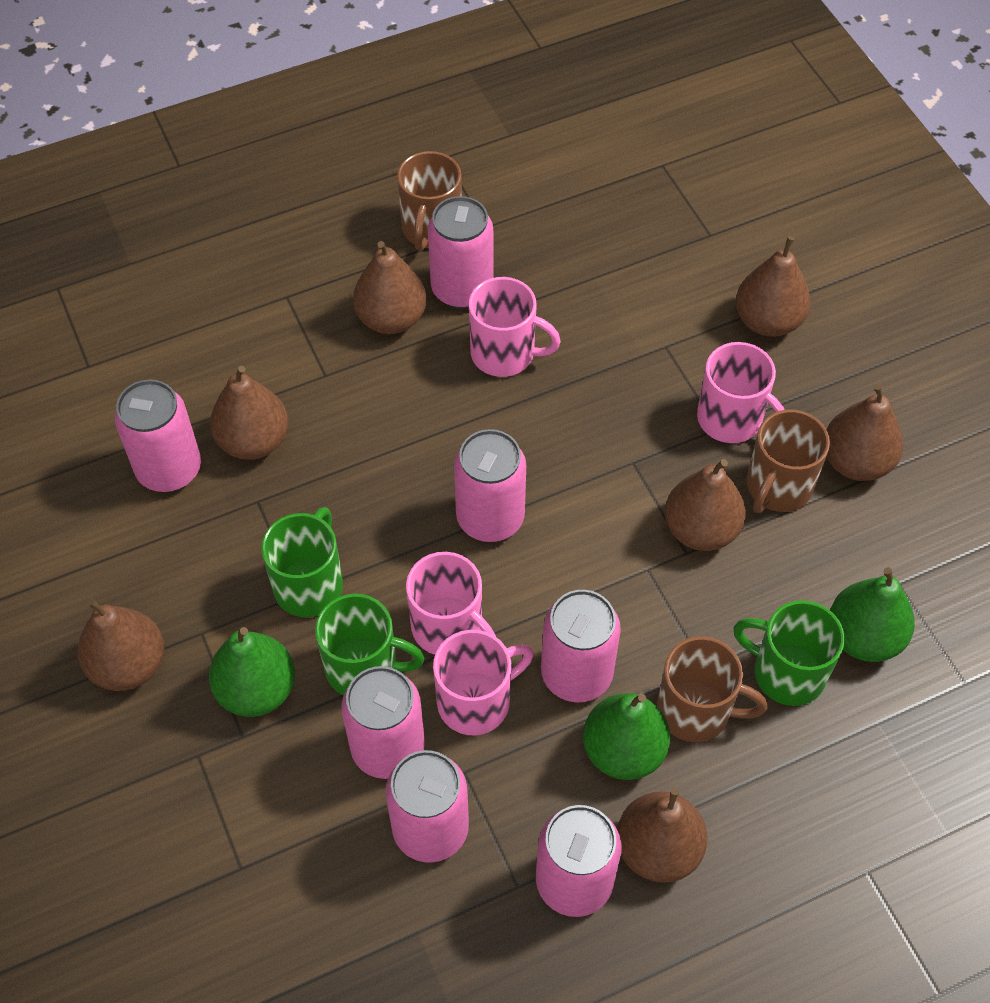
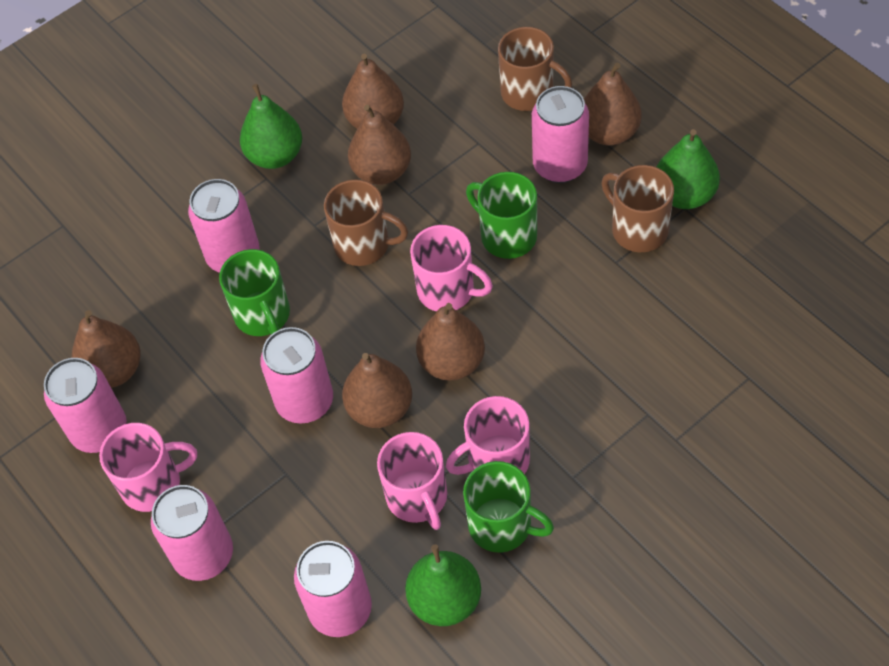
brown pear: 7 -> 6
pink can: 7 -> 6

